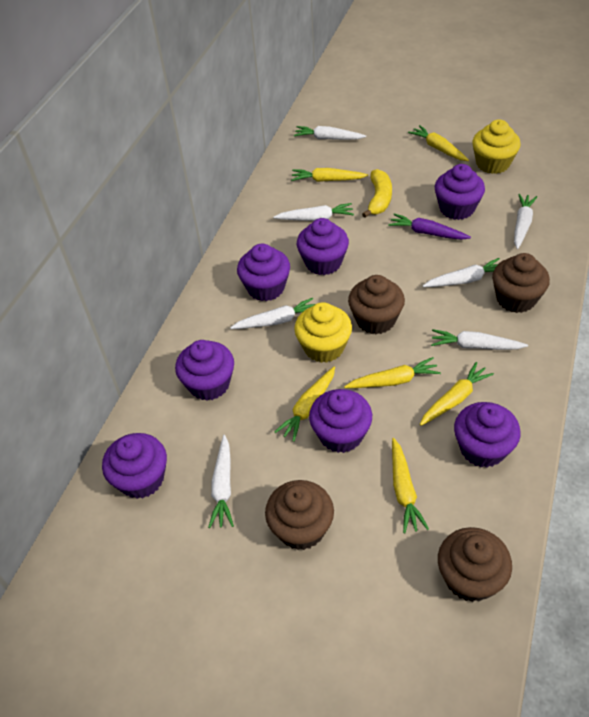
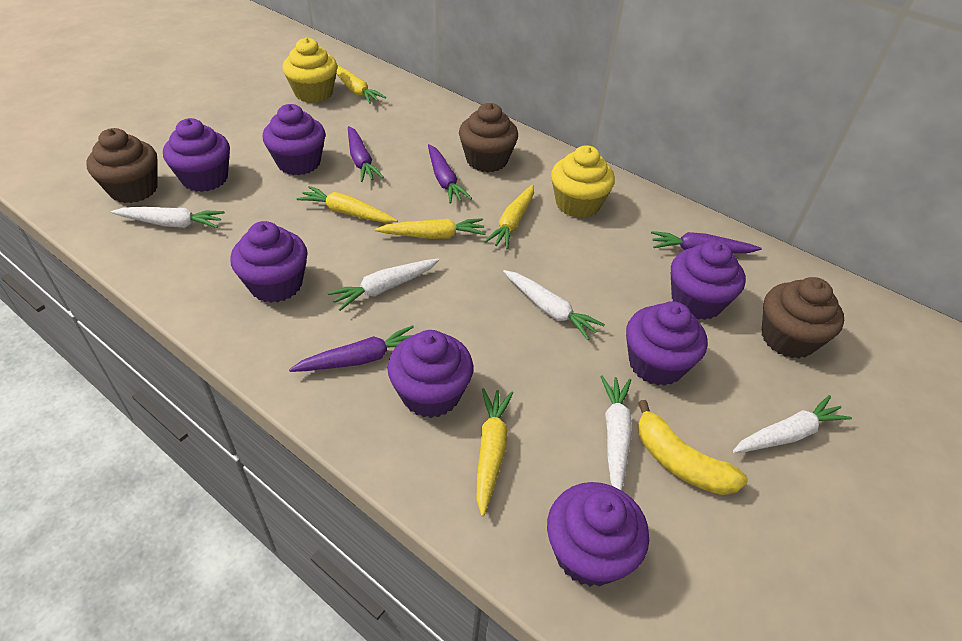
brown cupcake: 4 -> 3
purple carrot: 1 -> 4
white carrot: 7 -> 5
yellow carrot: 6 -> 5

